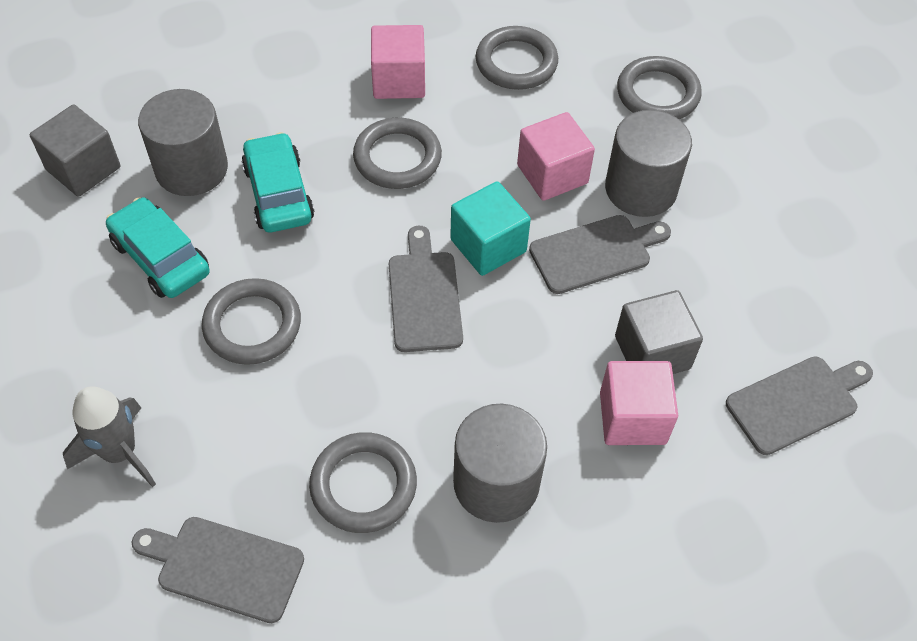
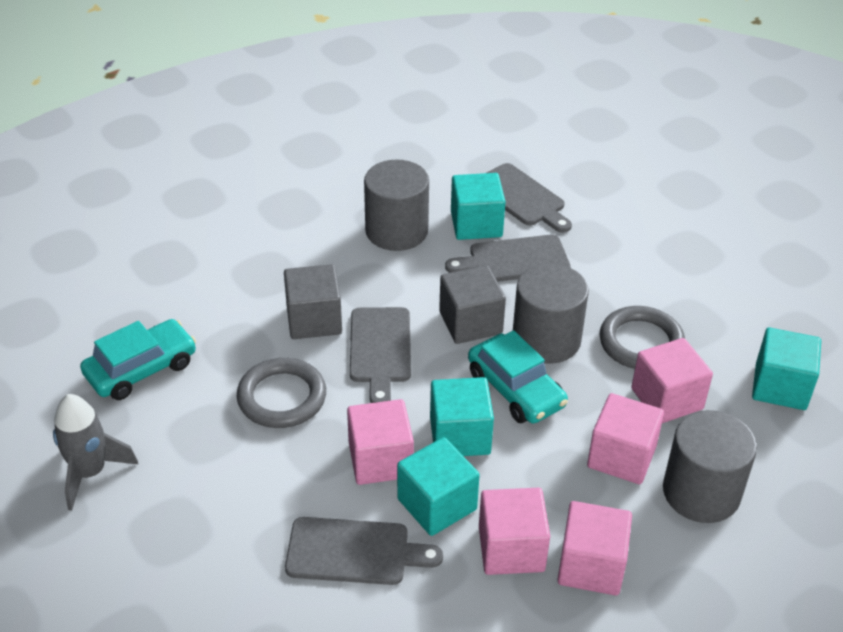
grey ring: 5 -> 2
pink cube: 3 -> 5
turquoise cube: 1 -> 4

